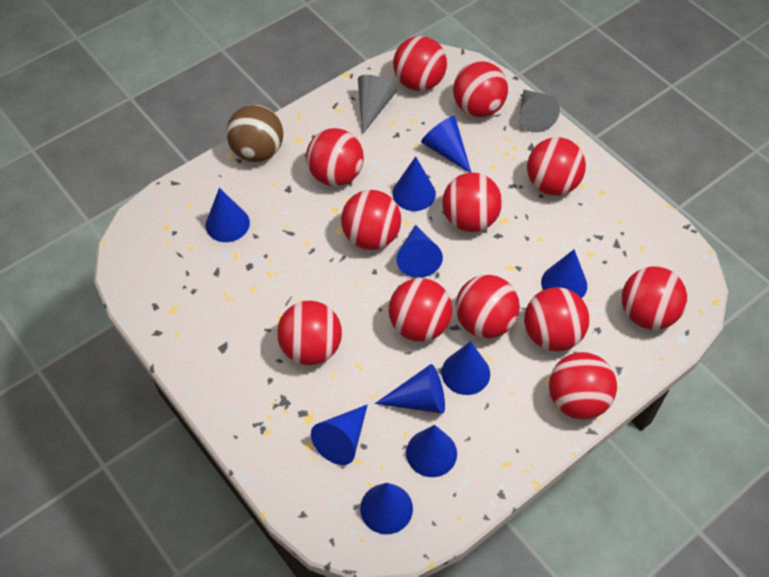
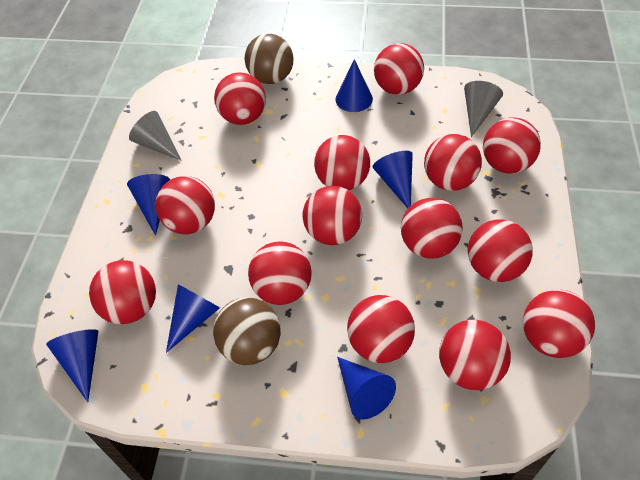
blue cone: 10 -> 6
brown ball: 1 -> 2
red ball: 12 -> 14

